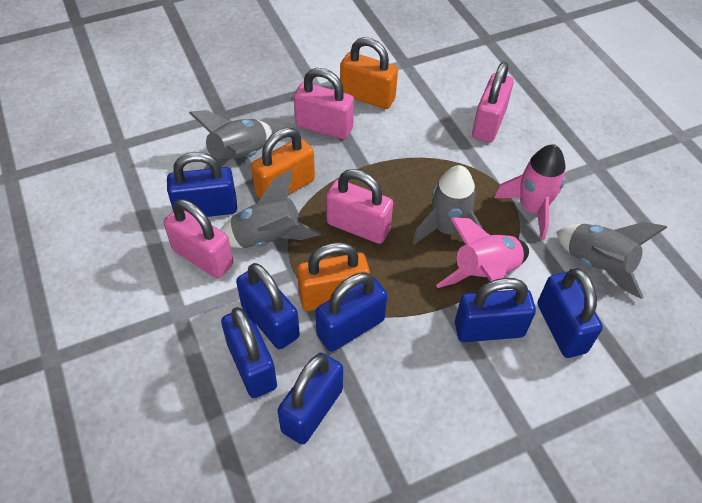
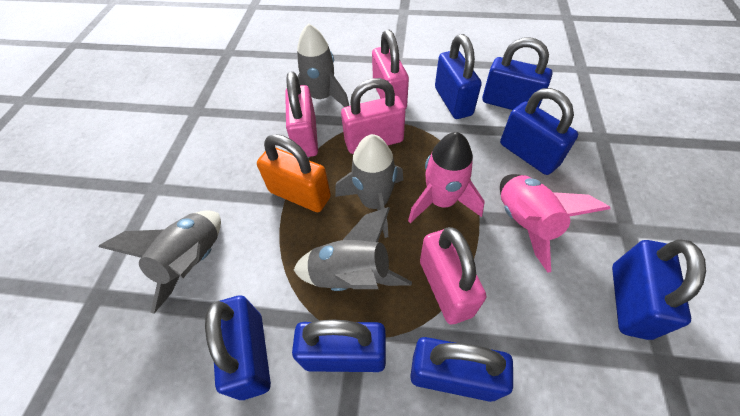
orange padlock: 3 -> 1

